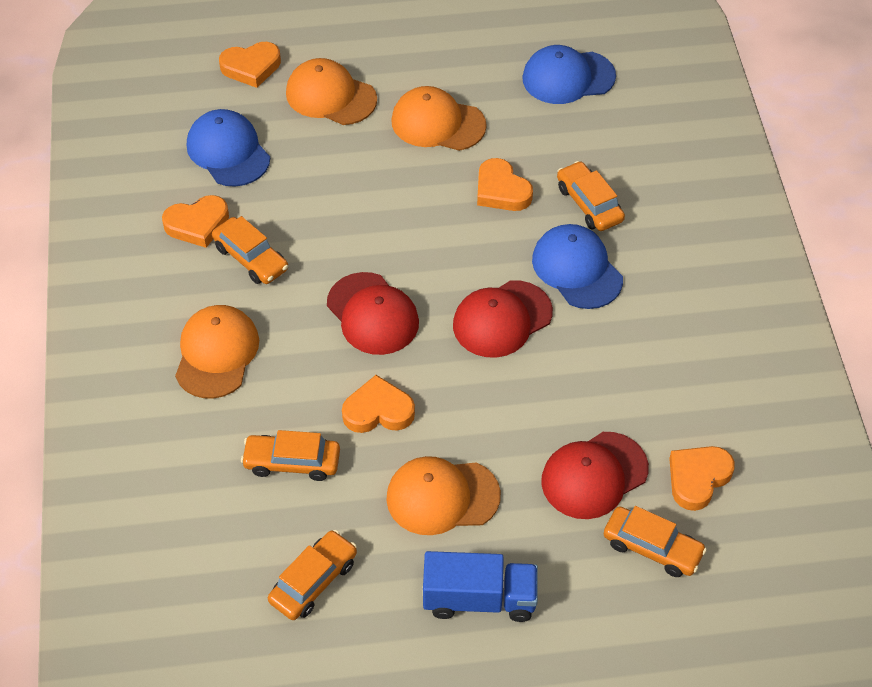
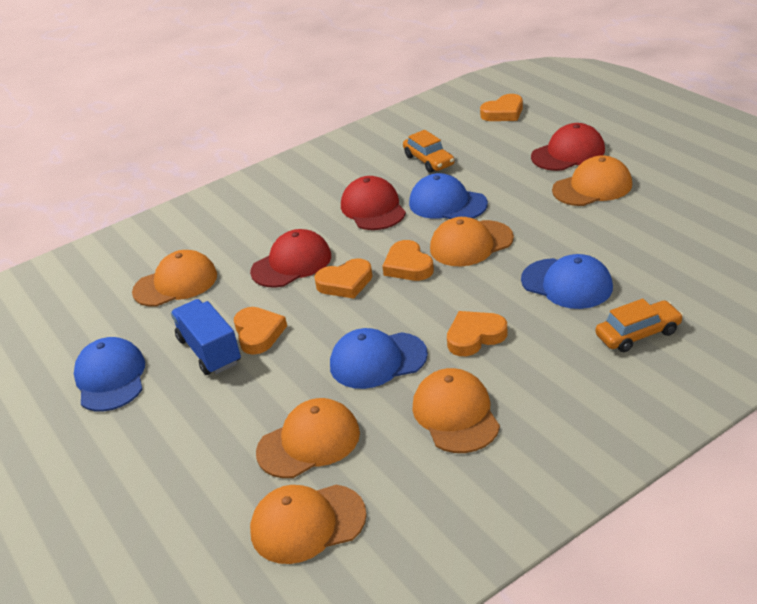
blue cap: 3 -> 4
orange cap: 4 -> 6
orange car: 5 -> 2

